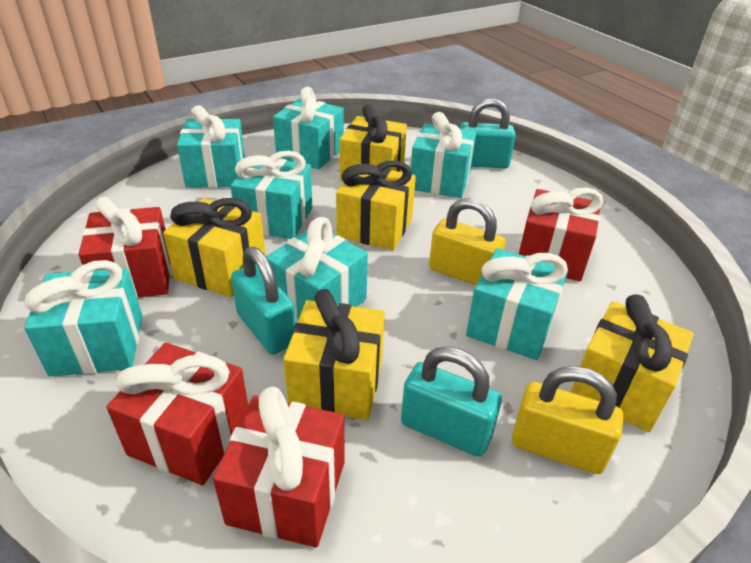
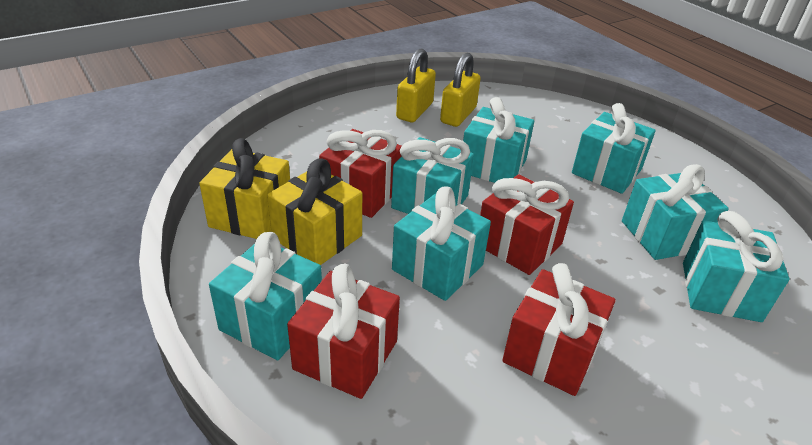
turquoise padlock: 3 -> 0
yellow gift: 5 -> 2

